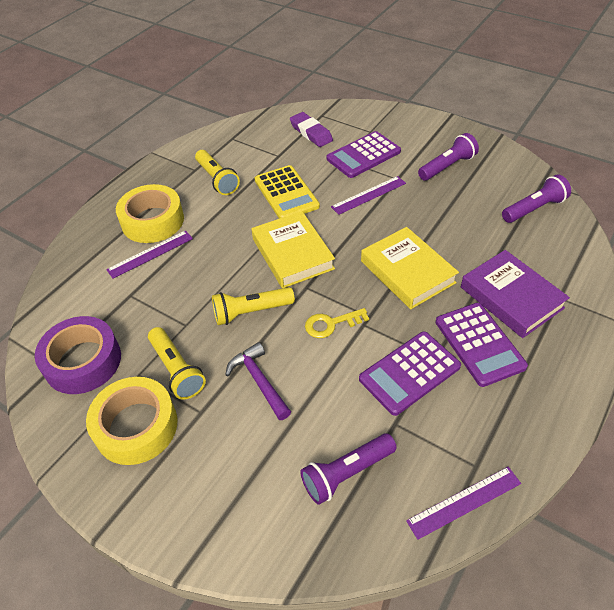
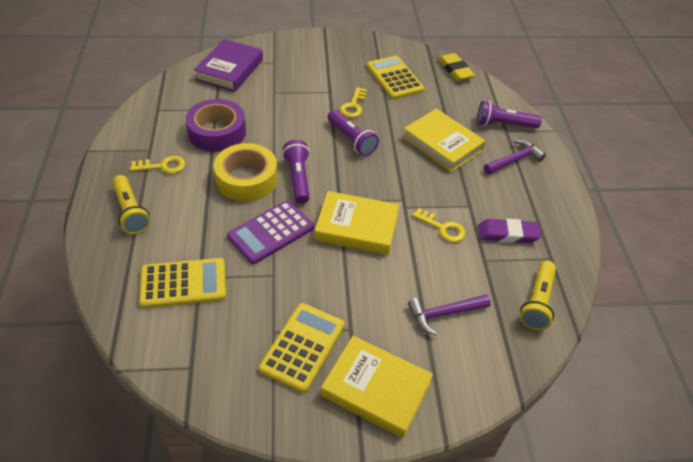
purple calculator: 3 -> 1
purple hammer: 1 -> 2
purple ruler: 3 -> 0
yellow book: 2 -> 3
yellow calculator: 1 -> 3
yellow eraser: 0 -> 1
yellow flashlight: 3 -> 2
yellow key: 1 -> 3
yellow tape: 2 -> 1

